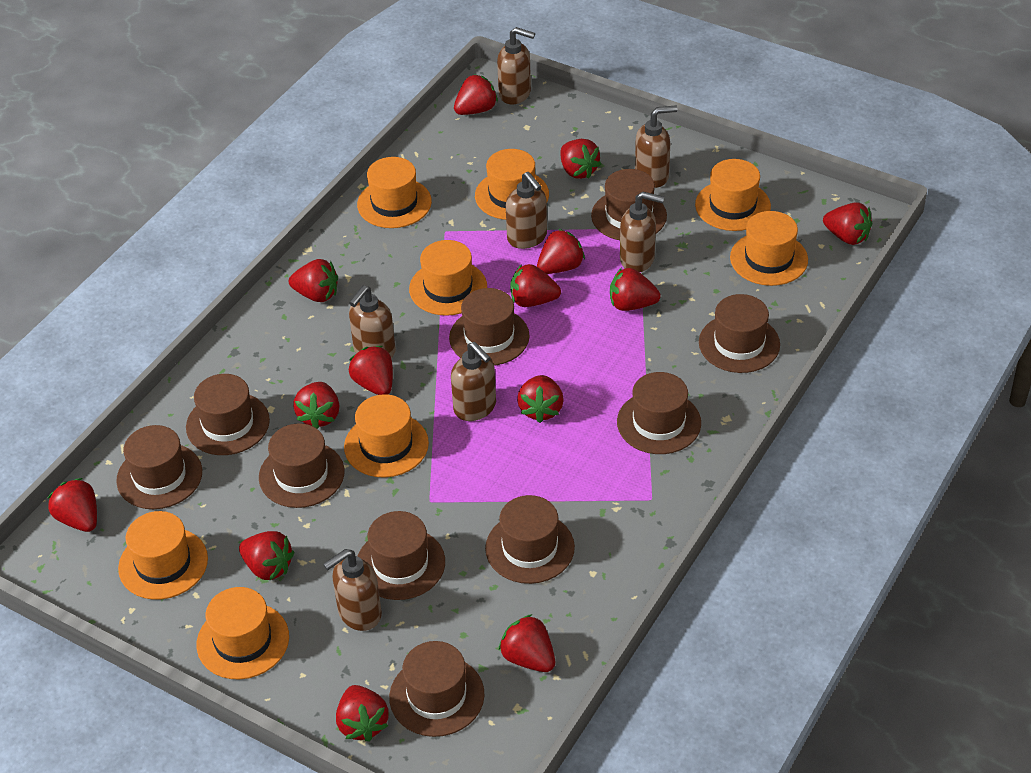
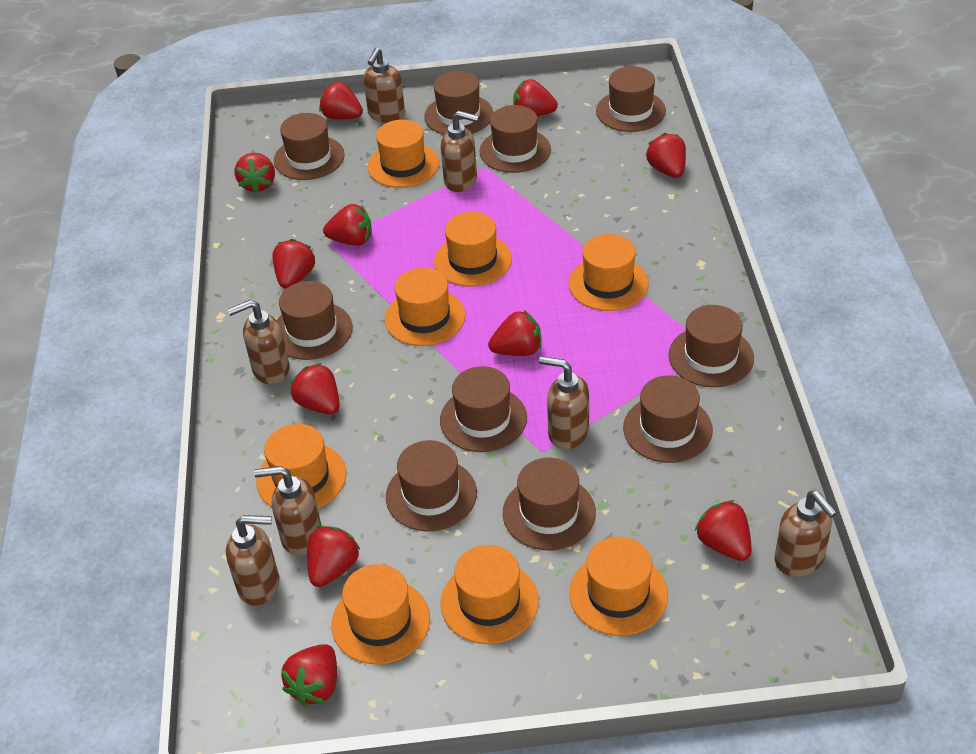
red strawberry: 14 -> 11

